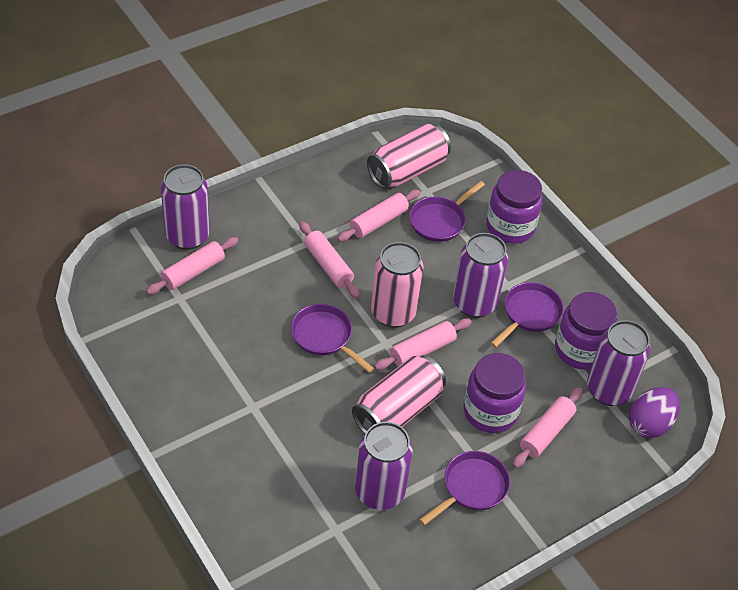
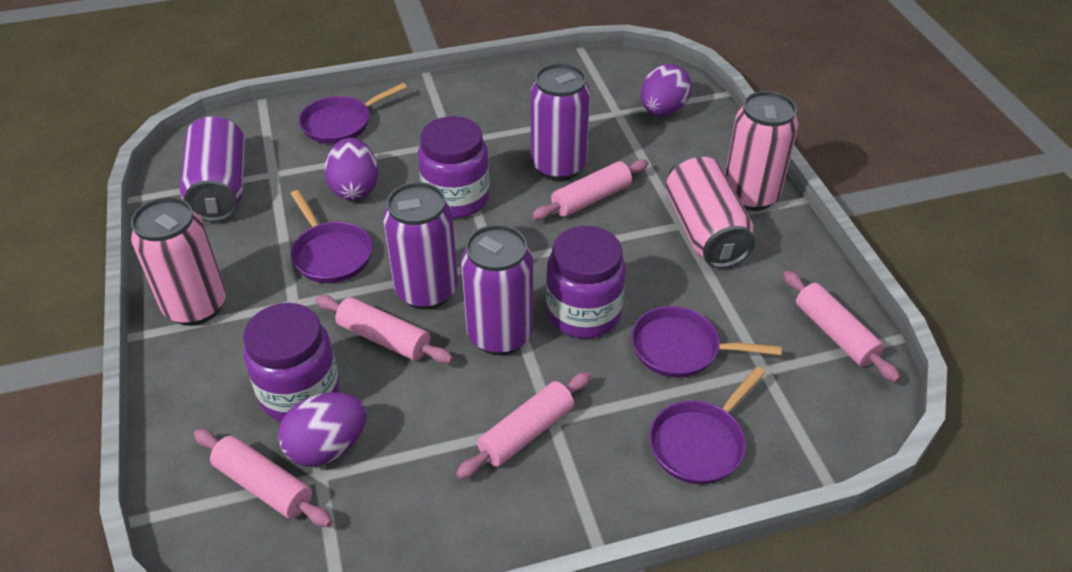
purple egg: 1 -> 3

